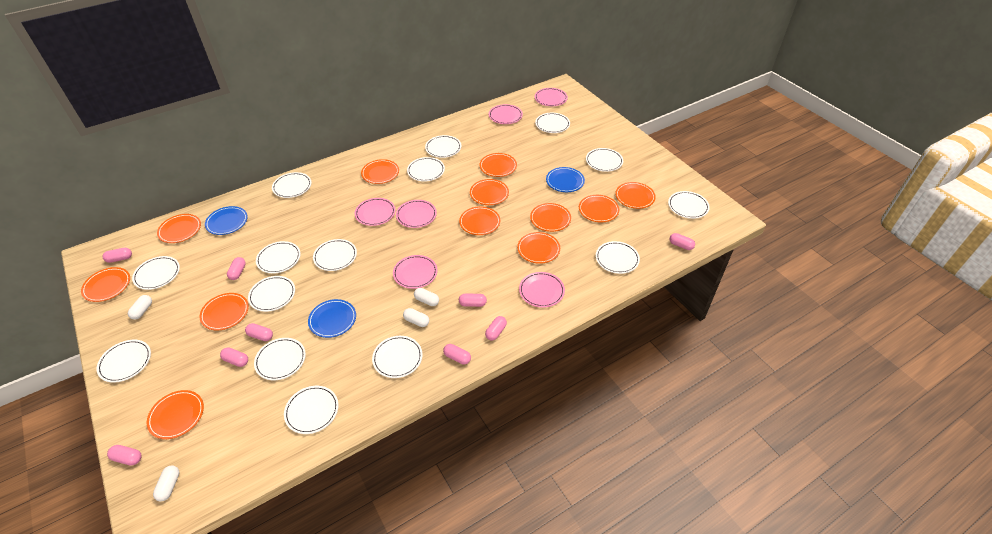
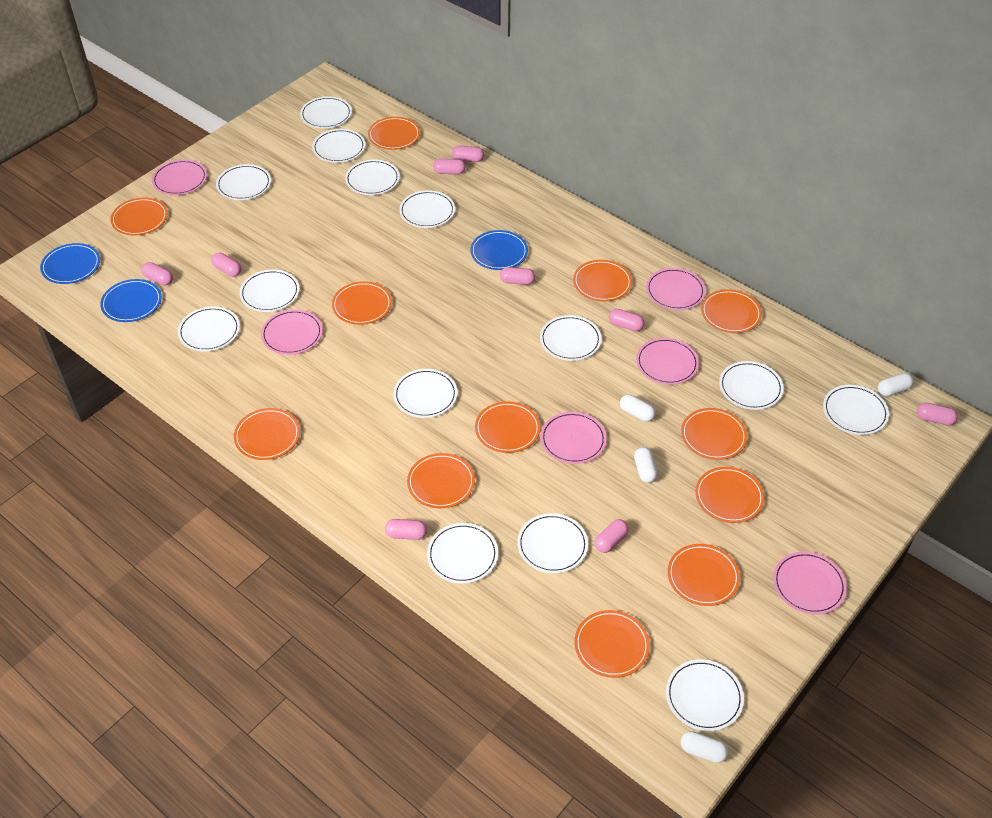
white plate: 15 -> 14

